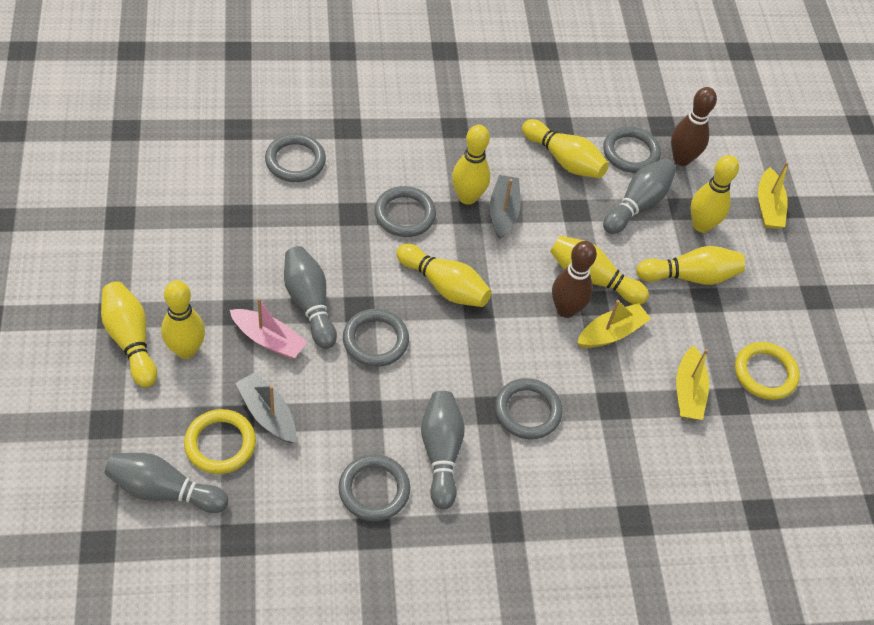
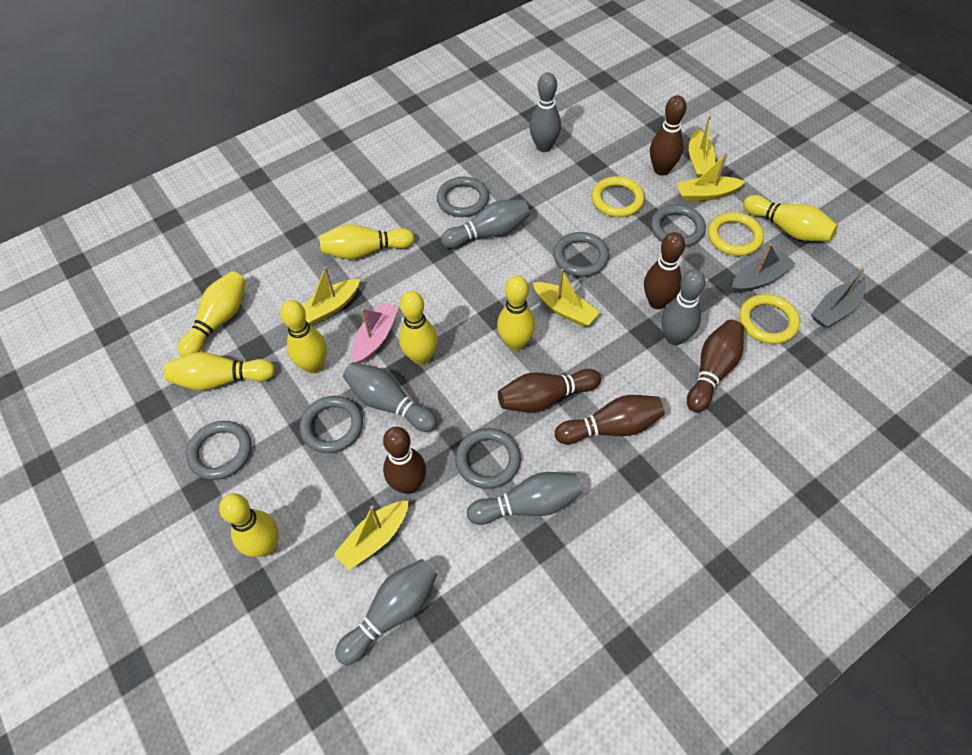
brown bowling pin: 2 -> 6
grey bowling pin: 4 -> 6
yellow boat: 3 -> 5
yellow ring: 2 -> 3

